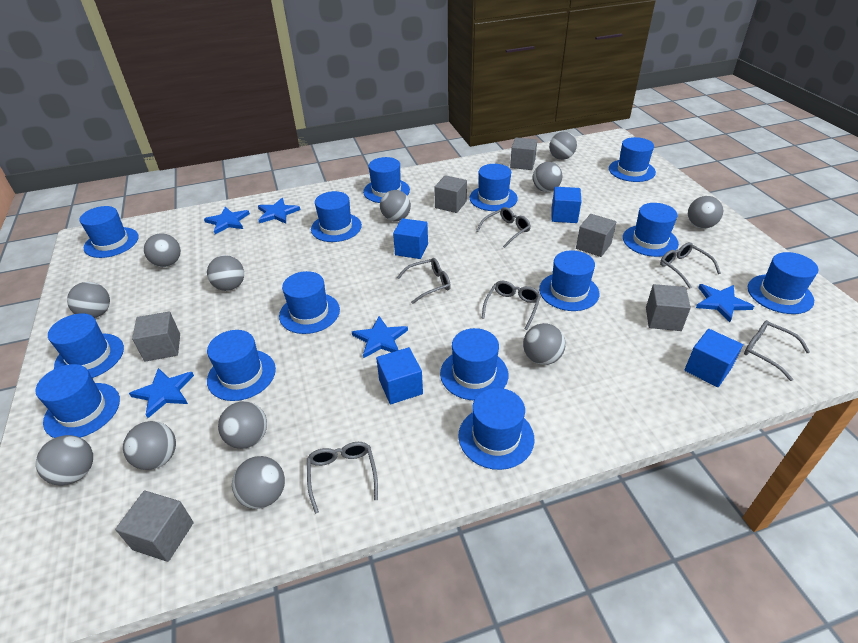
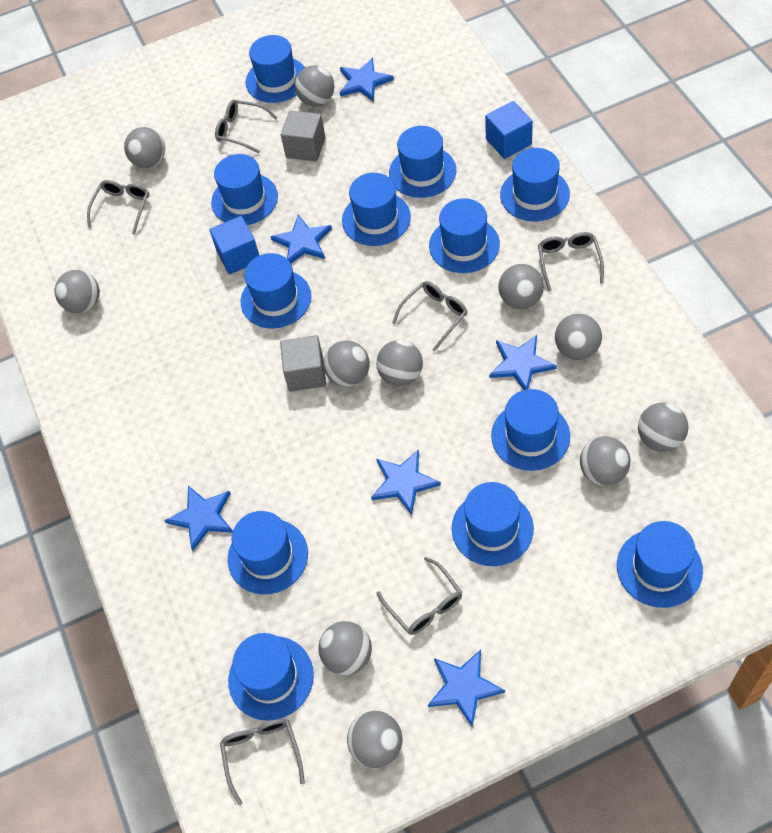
blue cube: 4 -> 2
blue hat: 14 -> 12
blue star: 5 -> 6
grey ball: 12 -> 11
grey cube: 6 -> 2

